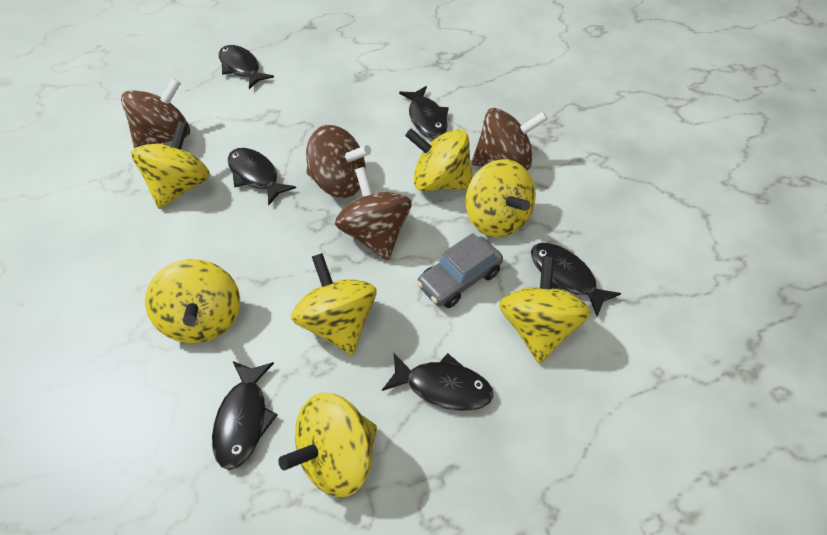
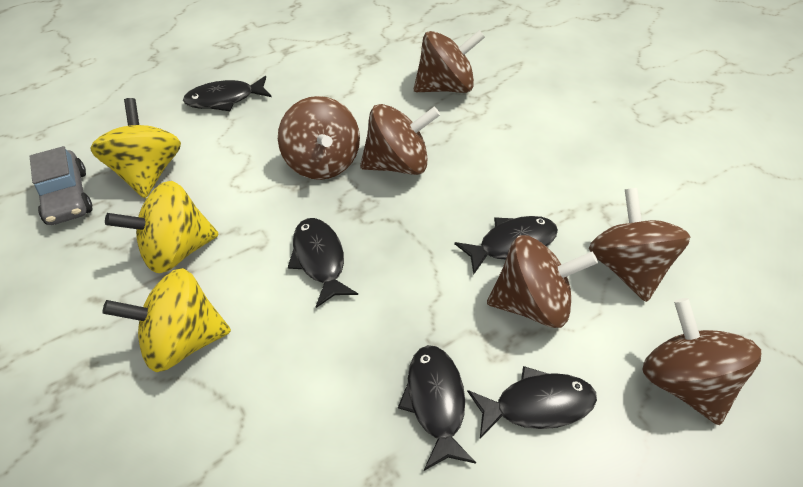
black fish: 6 -> 5
brown spinning top: 4 -> 6
yellow spinning top: 7 -> 3

